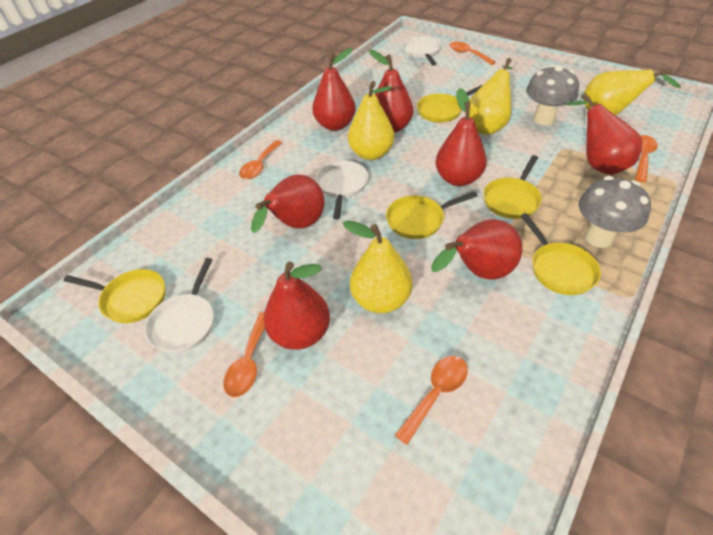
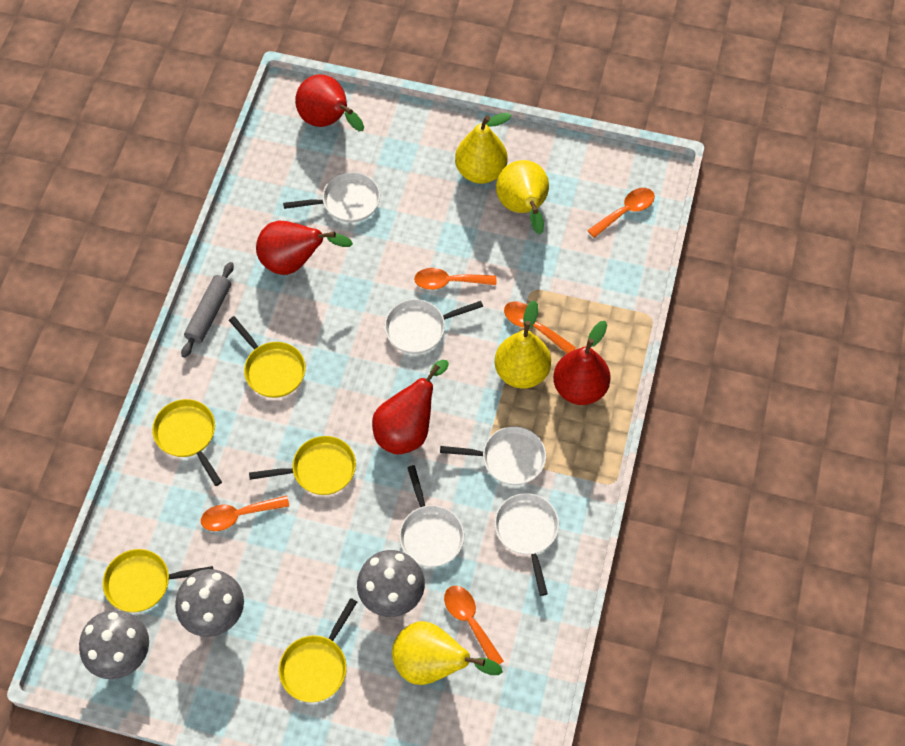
grey mushroom: 2 -> 3
grey rolling pin: 0 -> 1
red pear: 7 -> 4
white pan: 3 -> 5

